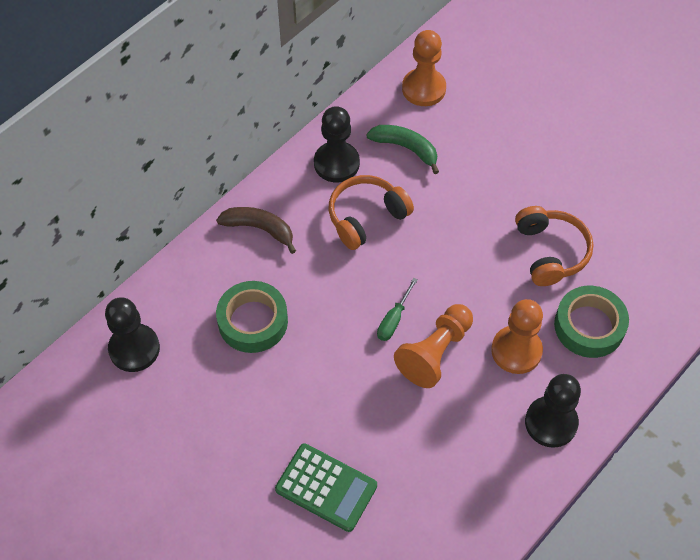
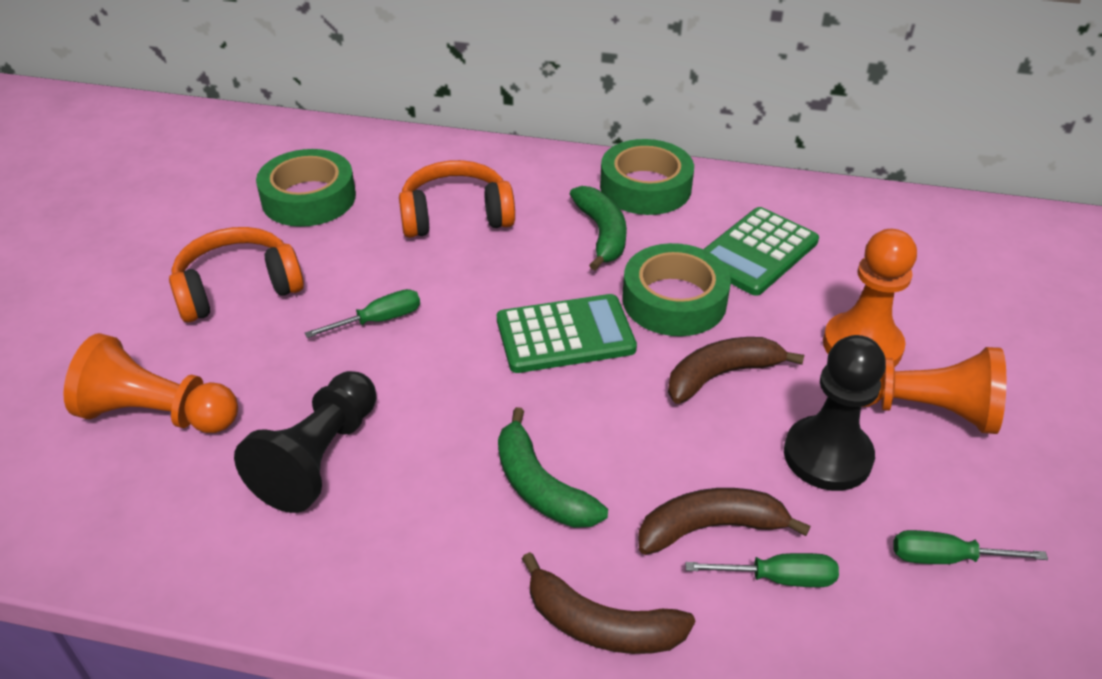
black pawn: 3 -> 2
brown banana: 1 -> 3
green banana: 1 -> 2
green calculator: 1 -> 2
green screwdriver: 1 -> 3
green tape: 2 -> 3

